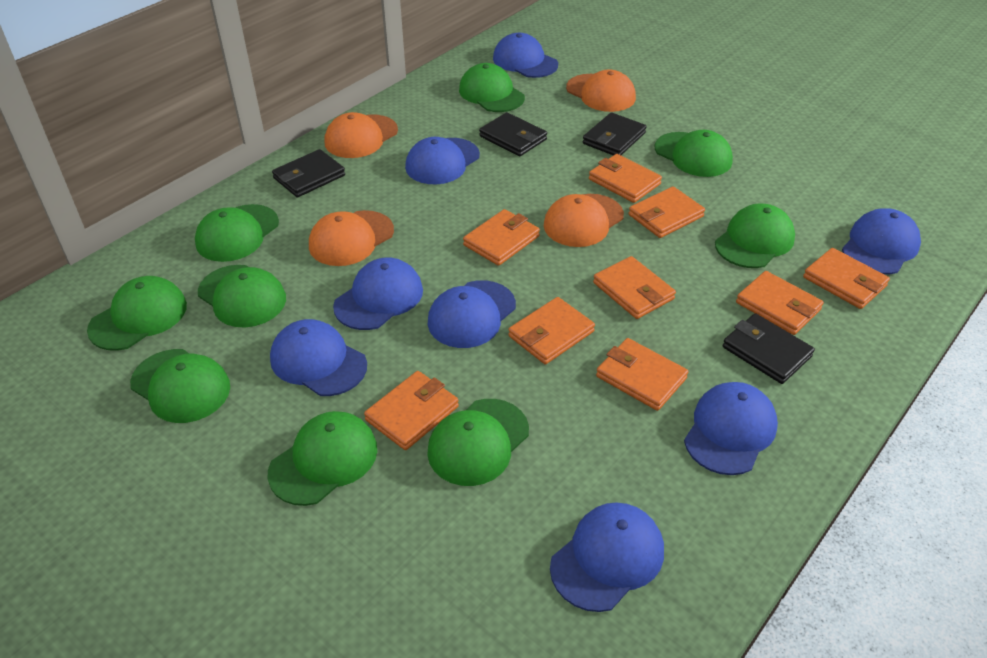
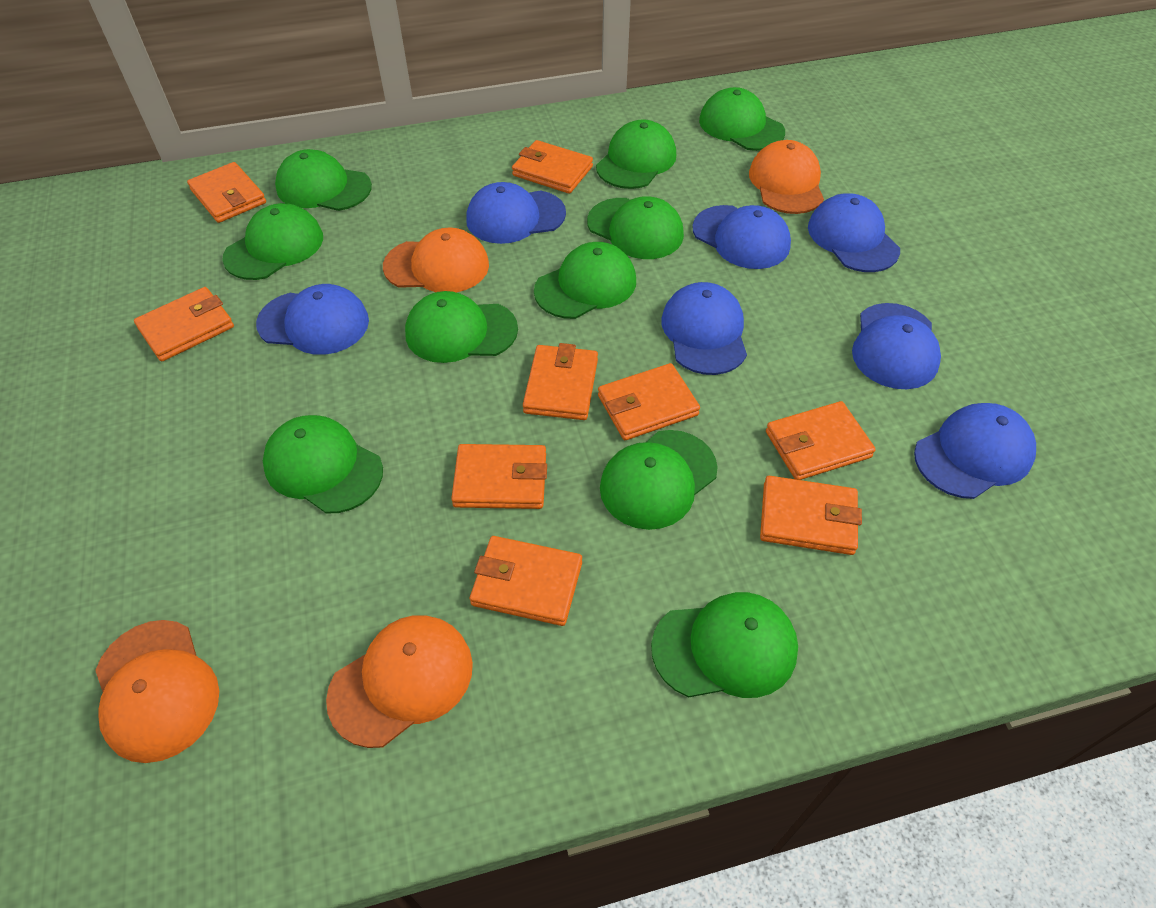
black wallet: 4 -> 0
blue cap: 8 -> 7
green cap: 9 -> 10

